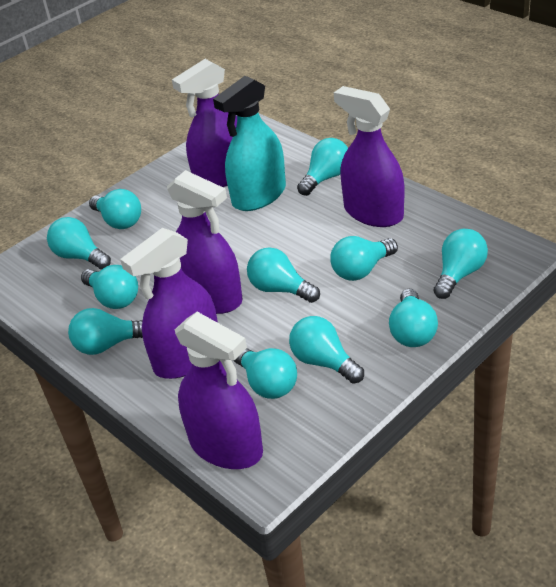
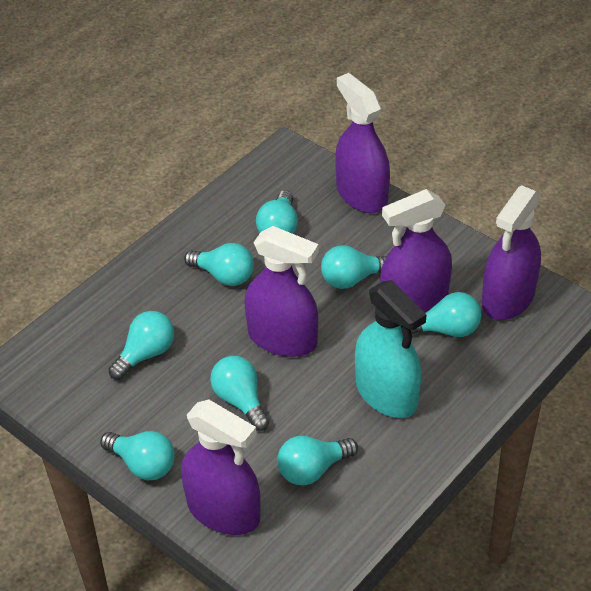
turquoise light bulb: 11 -> 8

